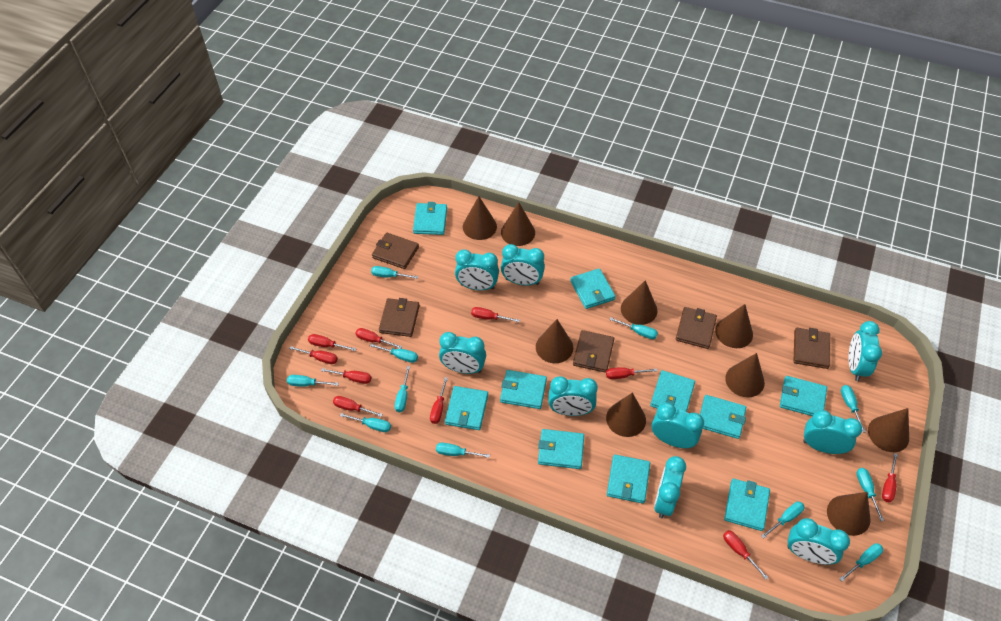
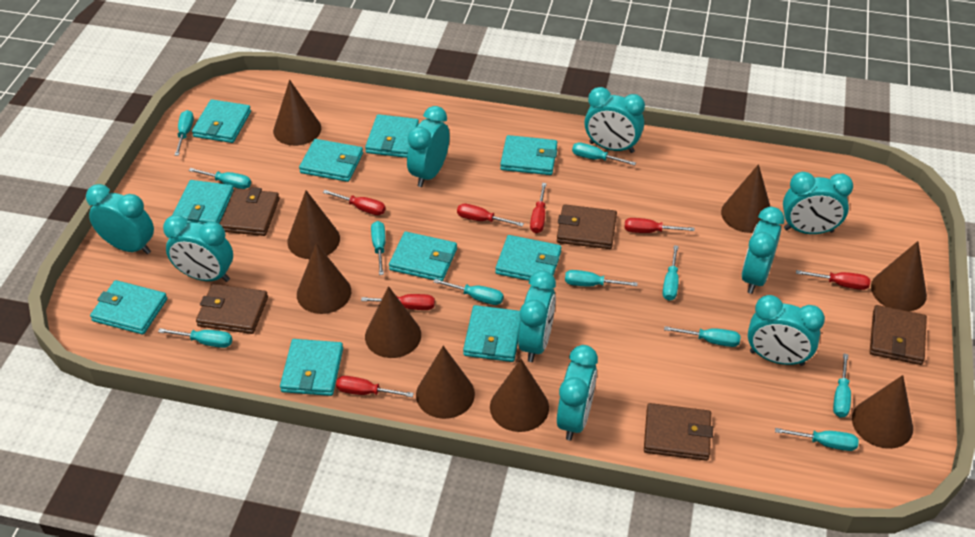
red screwdriver: 10 -> 7

